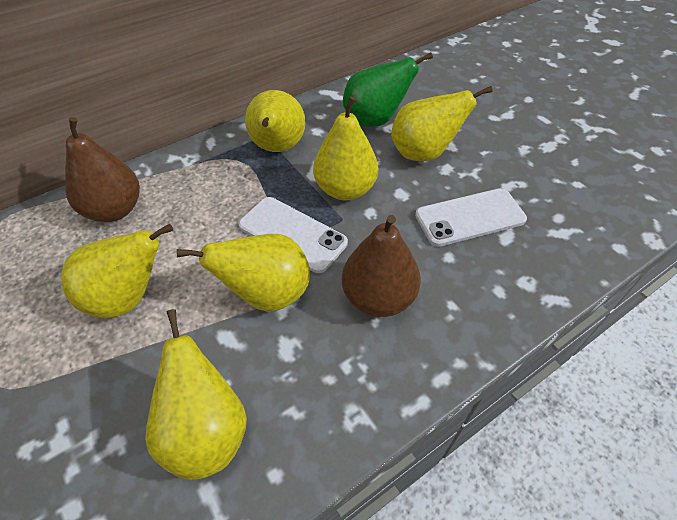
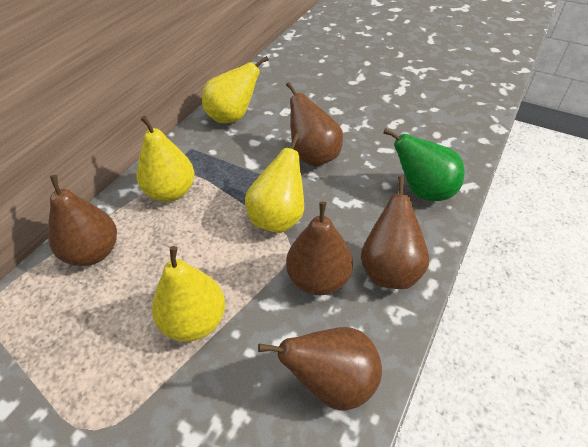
brown pear: 2 -> 5
white phone: 2 -> 0
yellow pear: 6 -> 4

